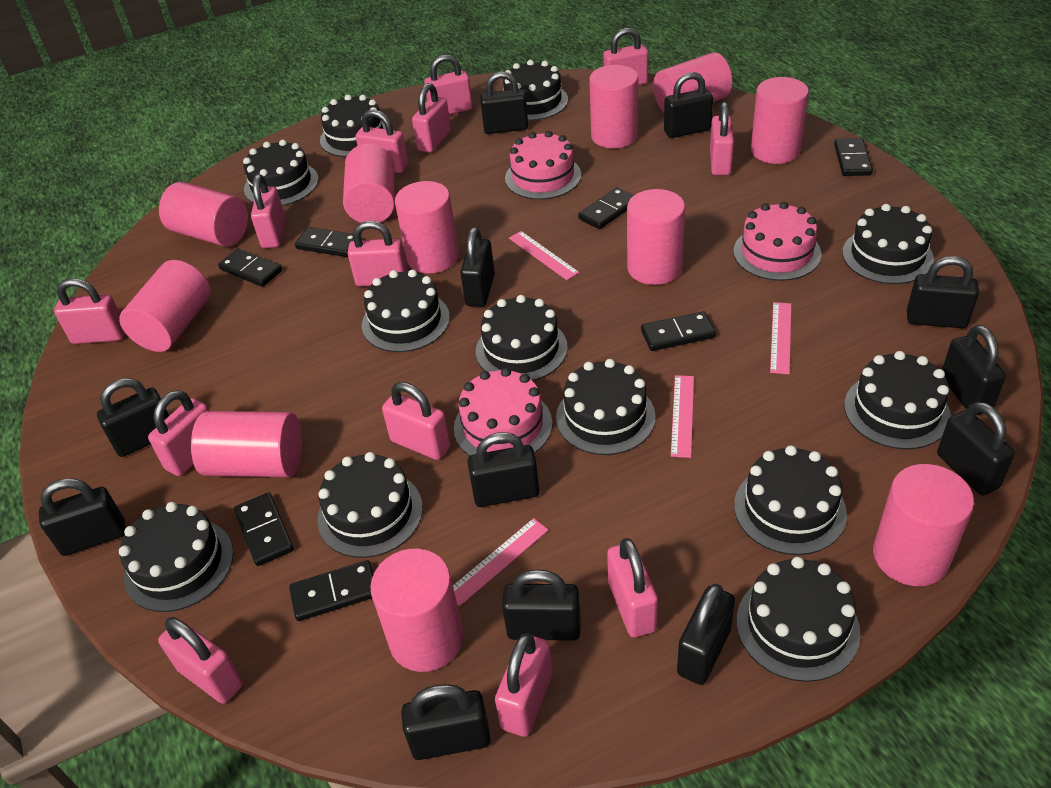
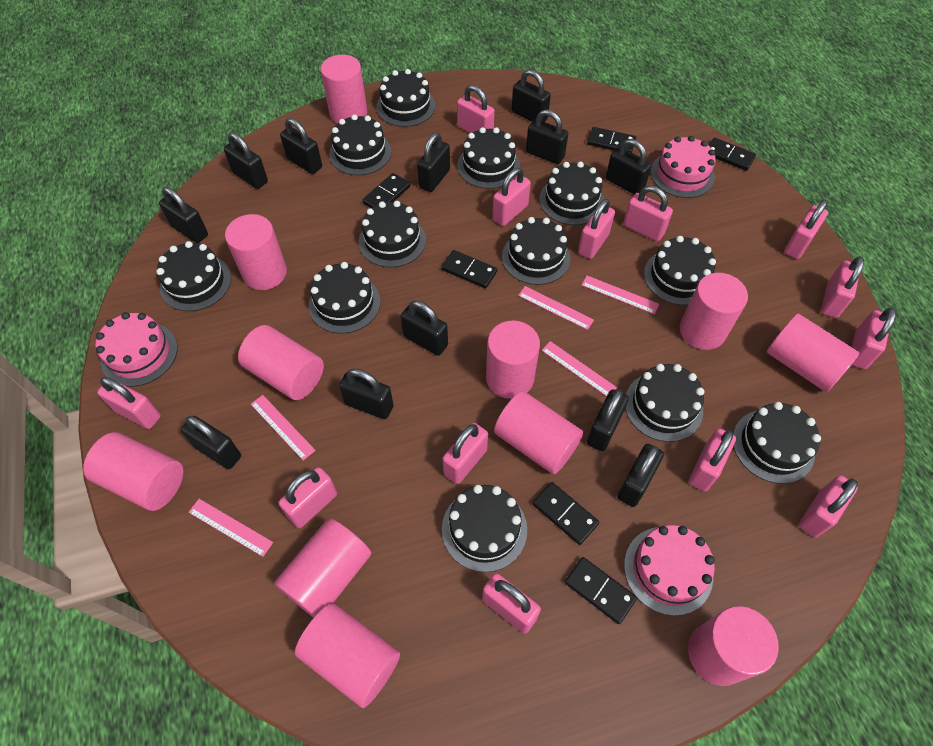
black domino: 7 -> 6
pink ruler: 4 -> 5

